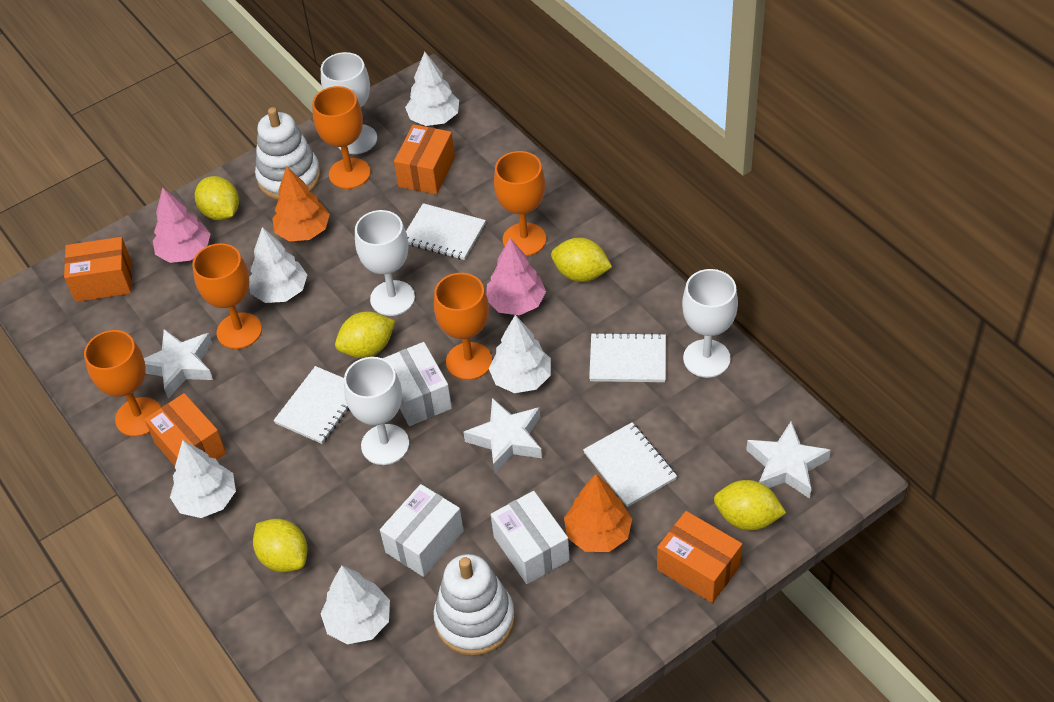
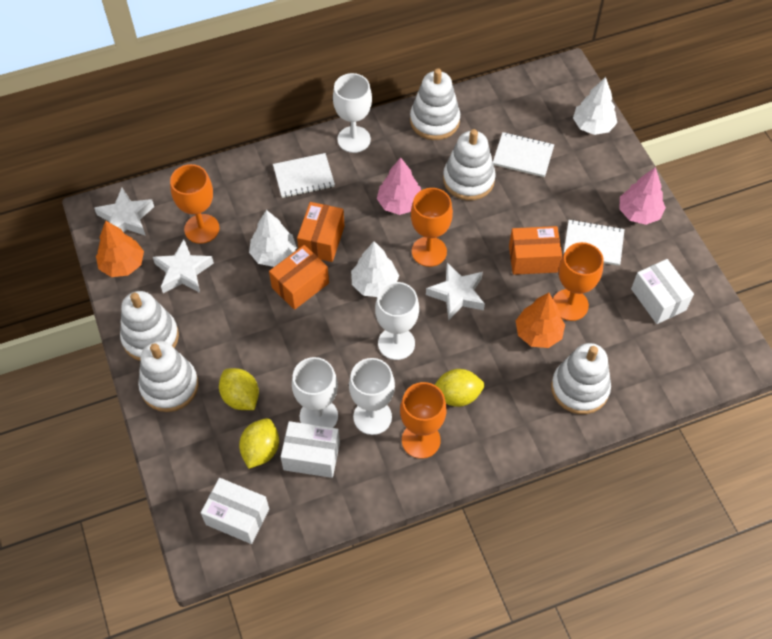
orange box: 4 -> 3
orange goblet: 5 -> 4
white notebook: 4 -> 3
white stacking toy: 2 -> 5
white tree: 5 -> 3
yellow lemon: 5 -> 3

